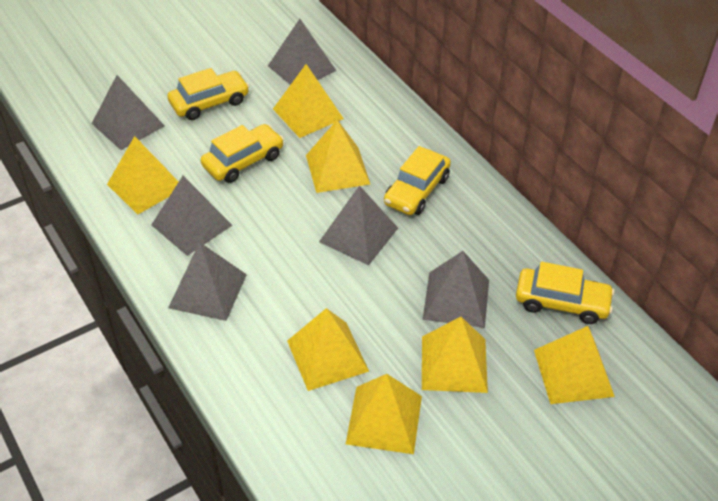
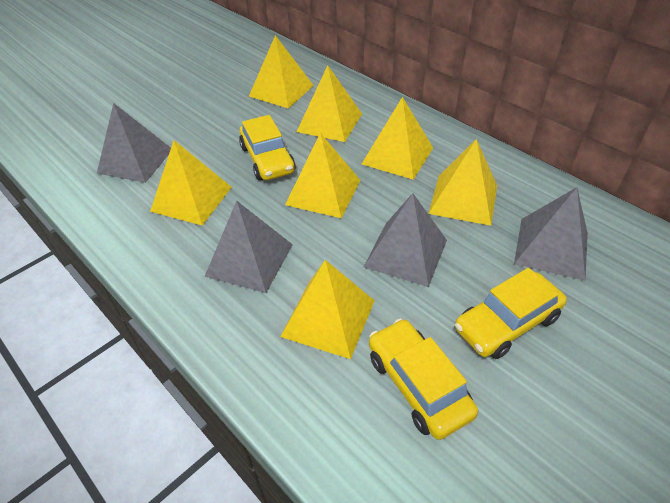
grey pyramid: 6 -> 4
yellow car: 4 -> 3

